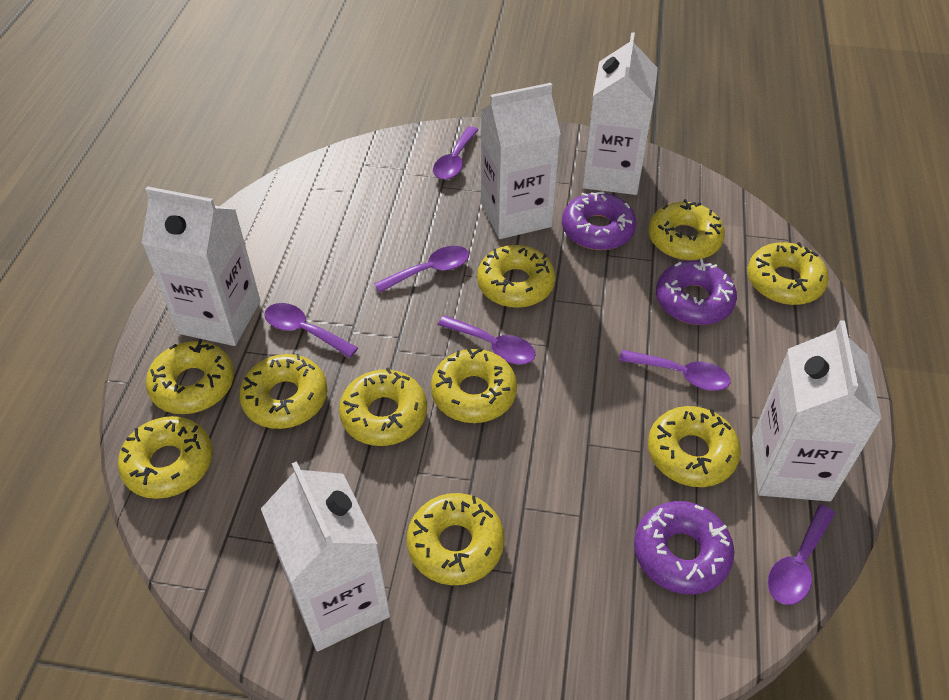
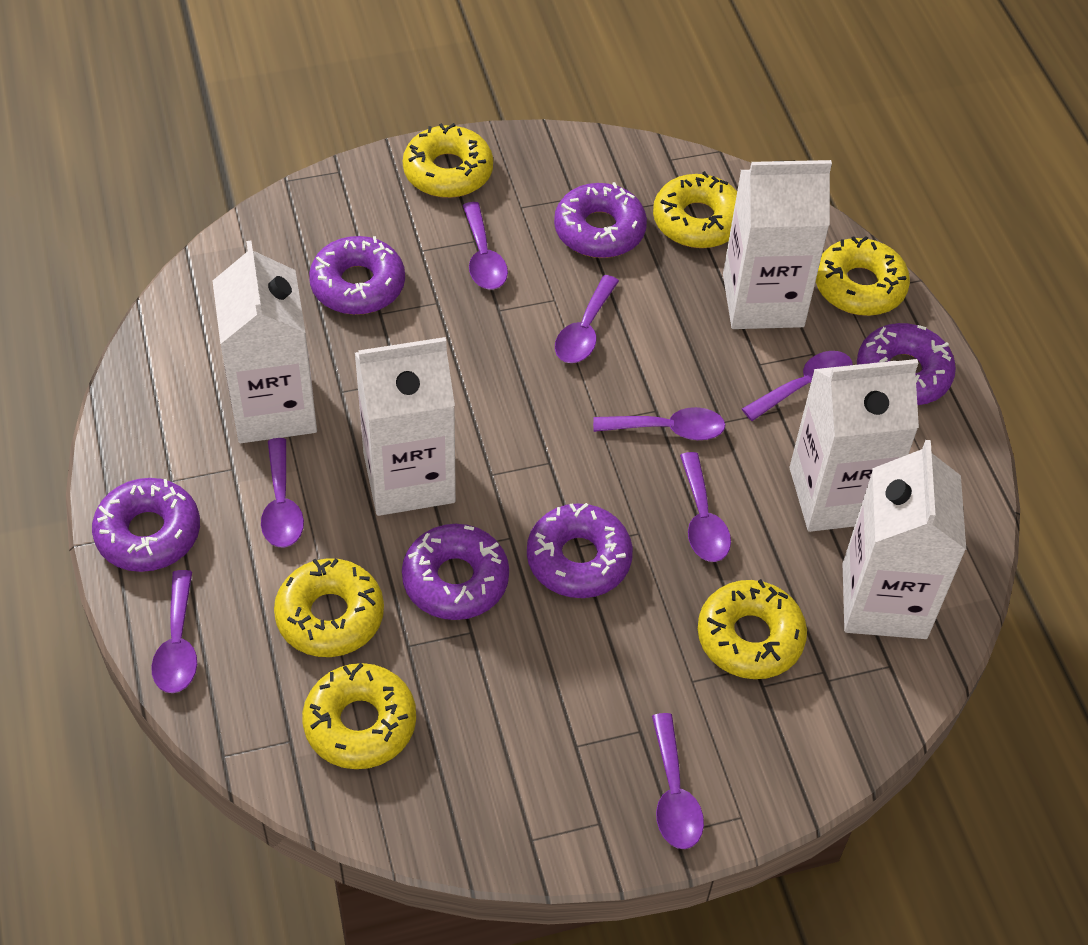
purple donut: 3 -> 6
purple spoon: 6 -> 8
yellow donut: 10 -> 6

